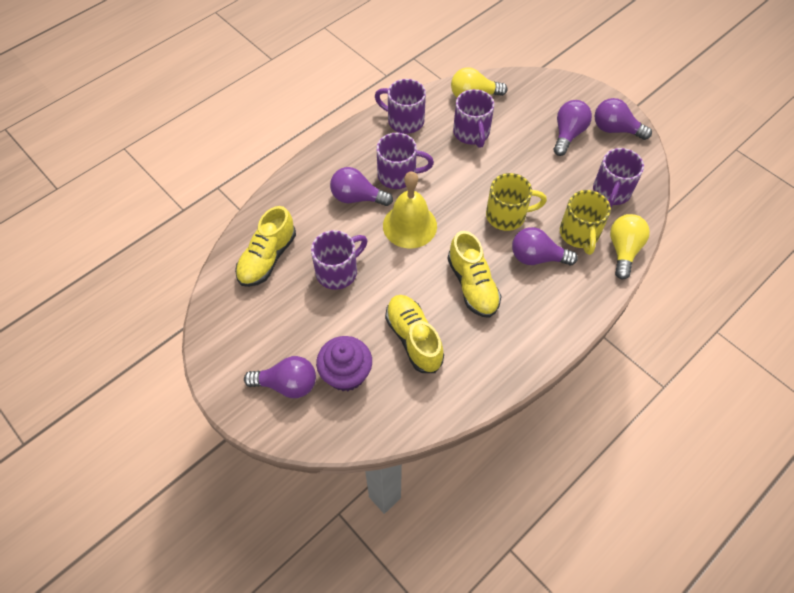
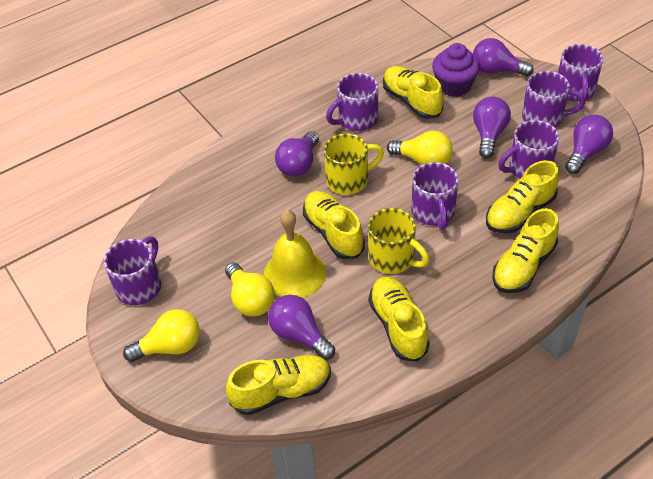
purple mug: 5 -> 6
yellow light bulb: 2 -> 3
yellow shoe: 3 -> 6

